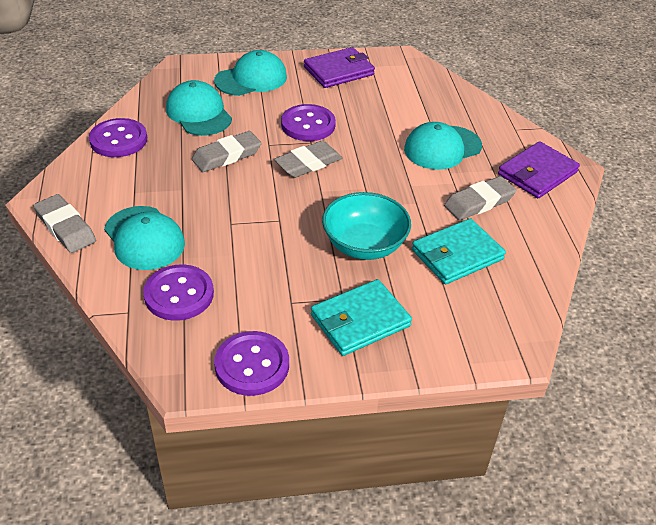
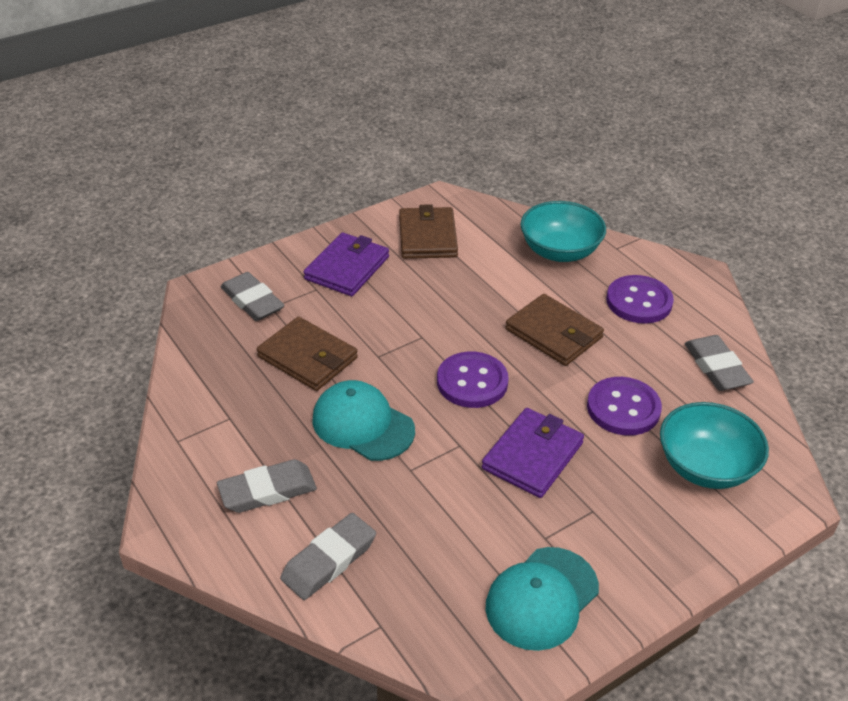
brown wallet: 0 -> 3
purple button: 4 -> 3
turquoise bowl: 1 -> 2
turquoise cap: 4 -> 2
turquoise wallet: 2 -> 0

